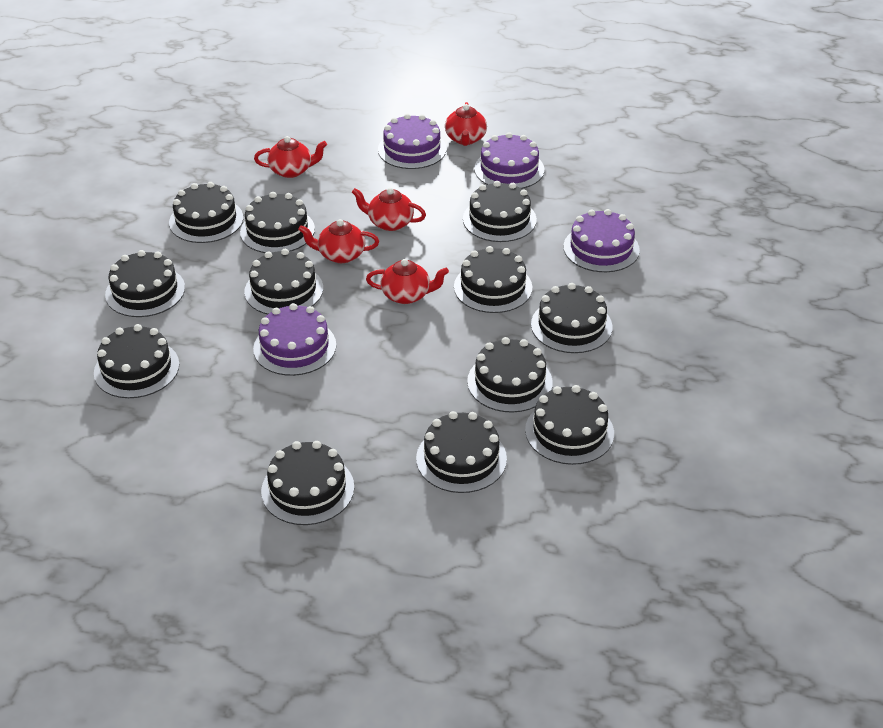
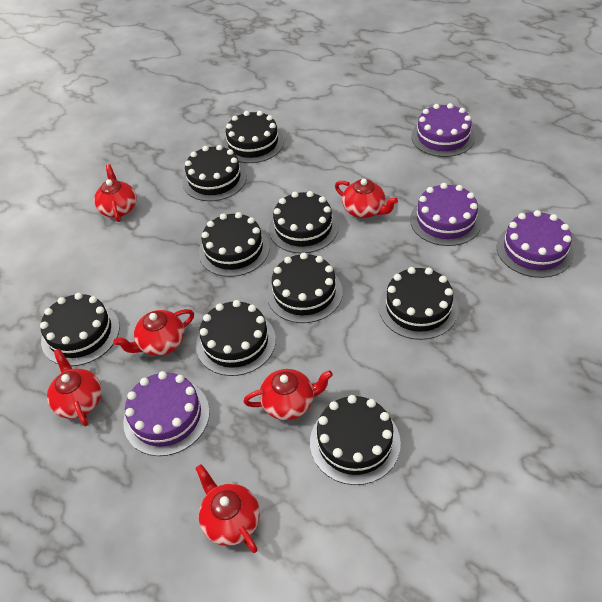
black cake: 12 -> 9
red teapot: 5 -> 6

